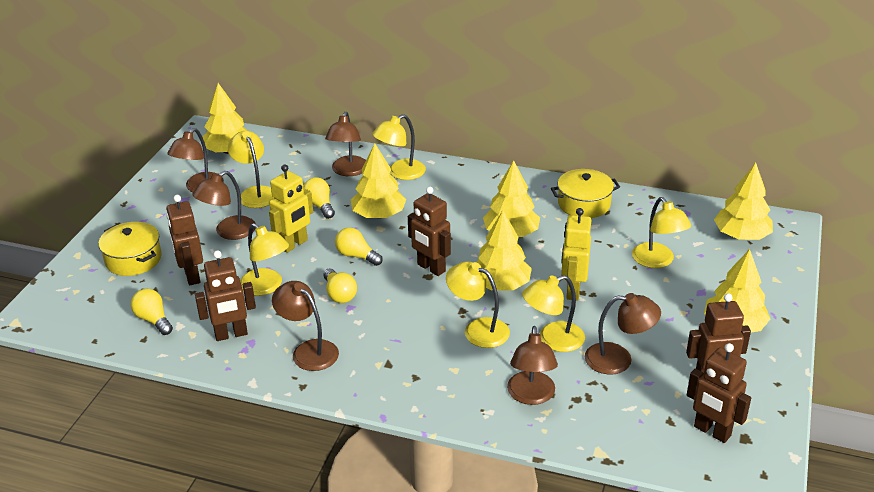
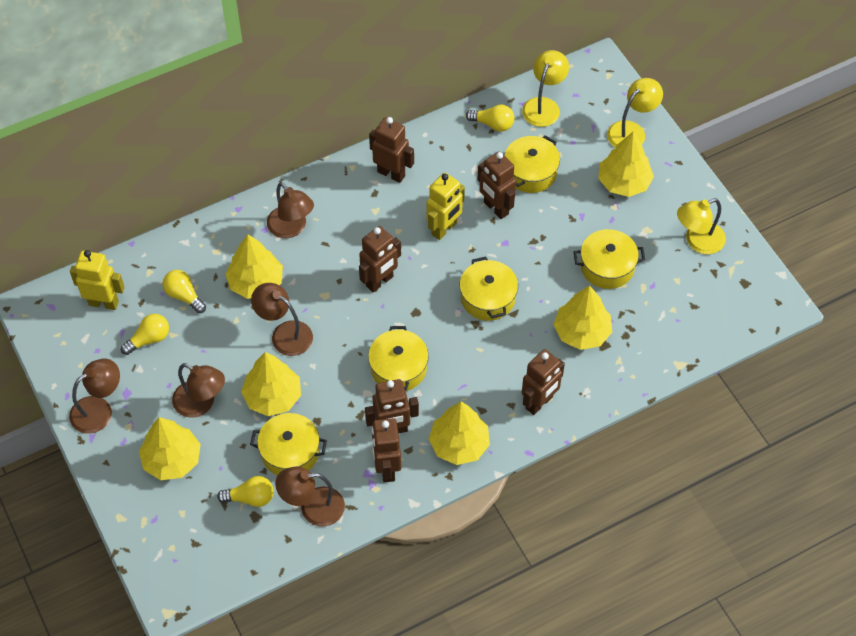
brown lamp: 6 -> 5
brown robot: 5 -> 6
yellow lamp: 6 -> 3
yellow pot: 2 -> 5

